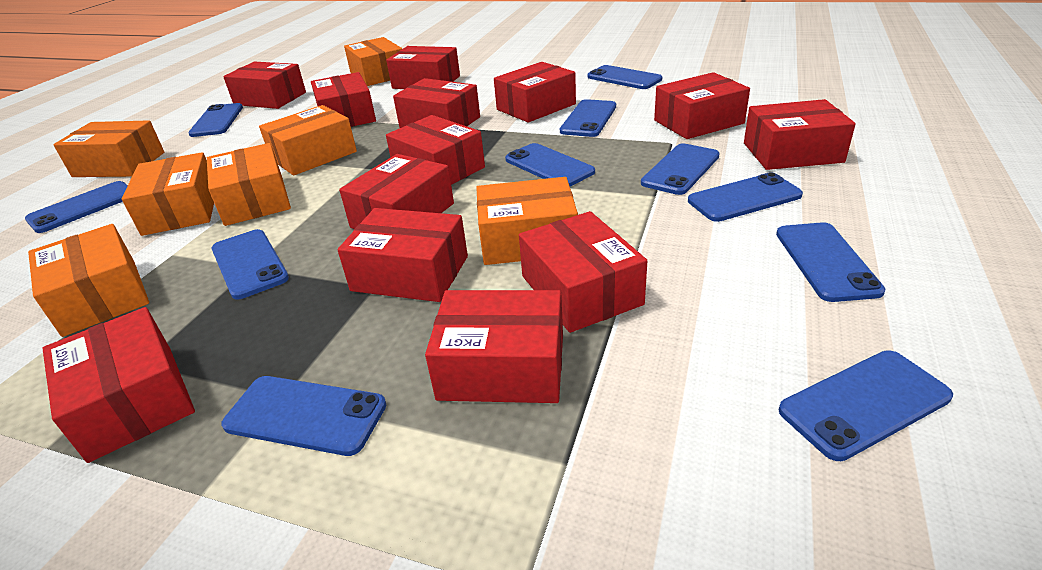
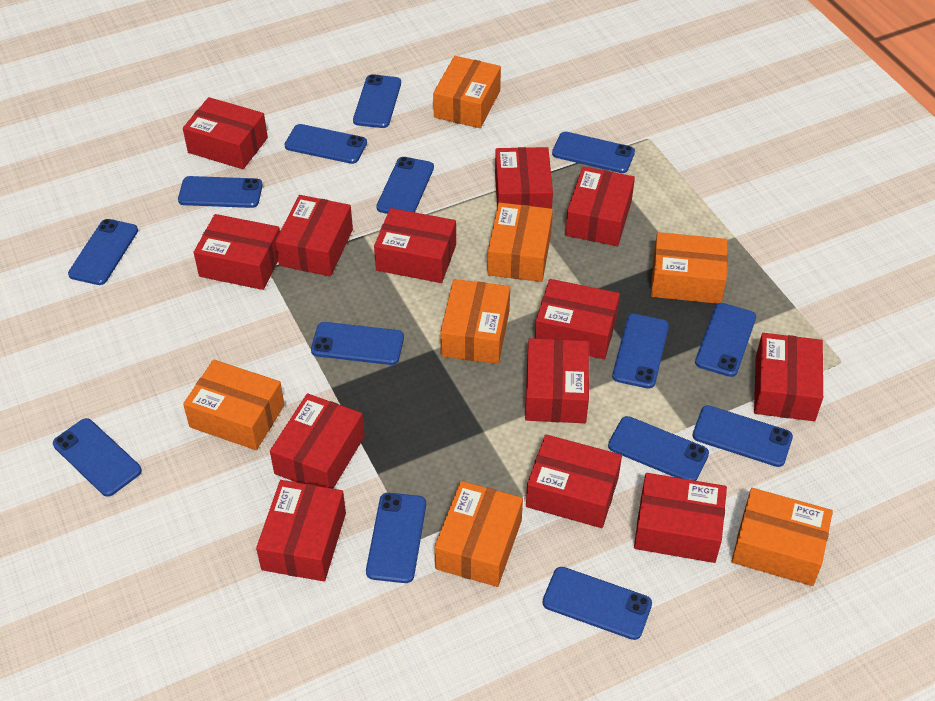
blue phone: 11 -> 14

